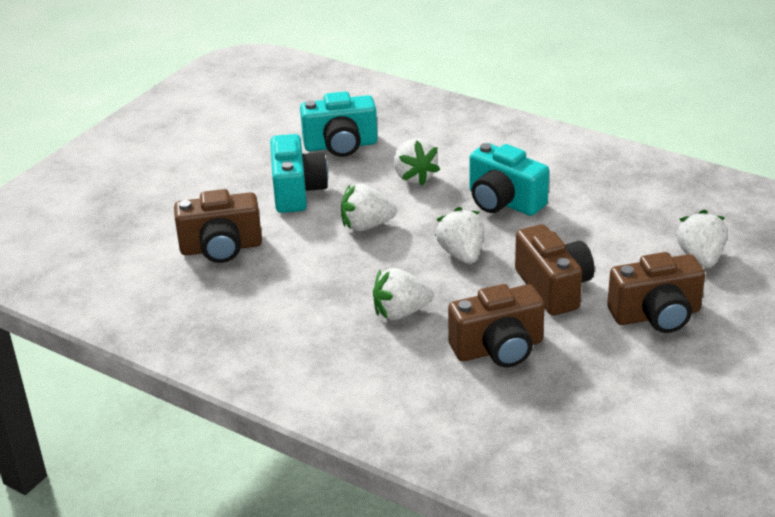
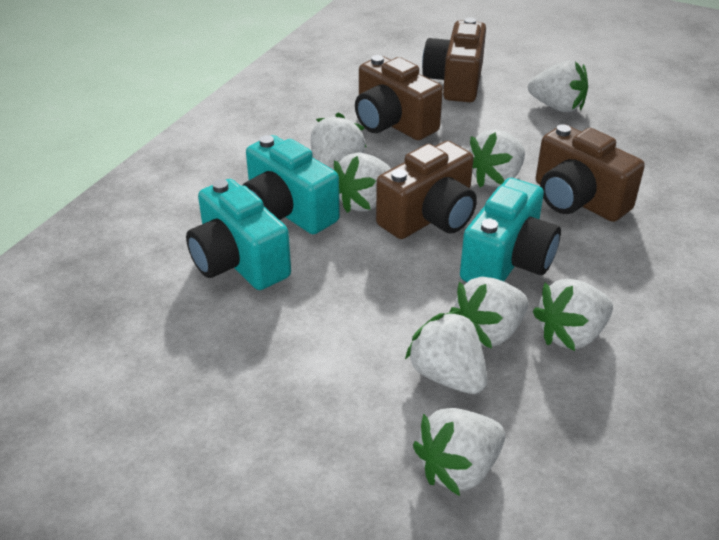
white strawberry: 5 -> 8

